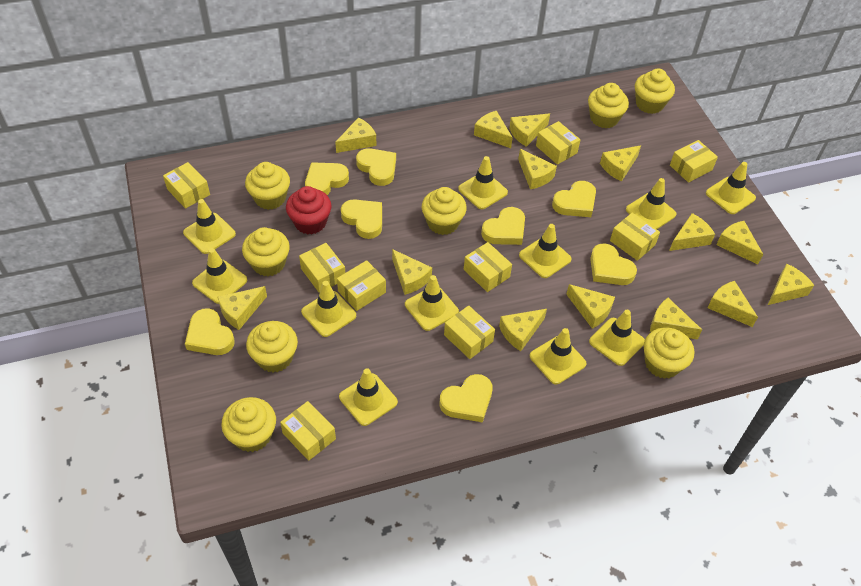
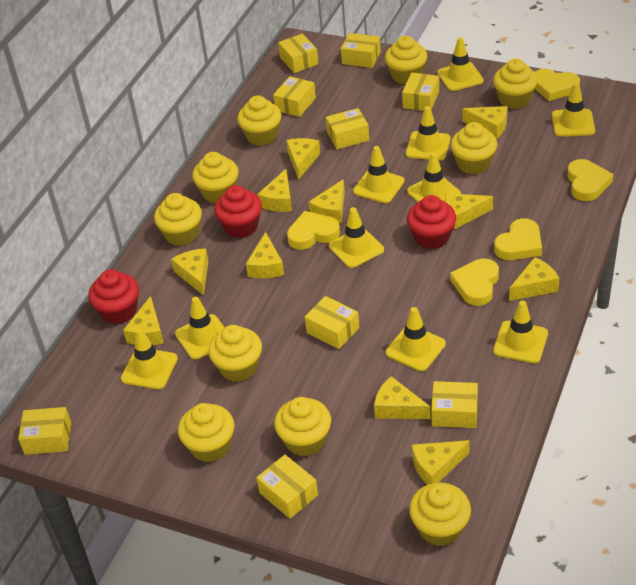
red cupcake: 1 -> 3
yellow cheese: 14 -> 11
yellow cupcake: 8 -> 10
yellow heart: 8 -> 5
yellow traffic cone: 11 -> 10

